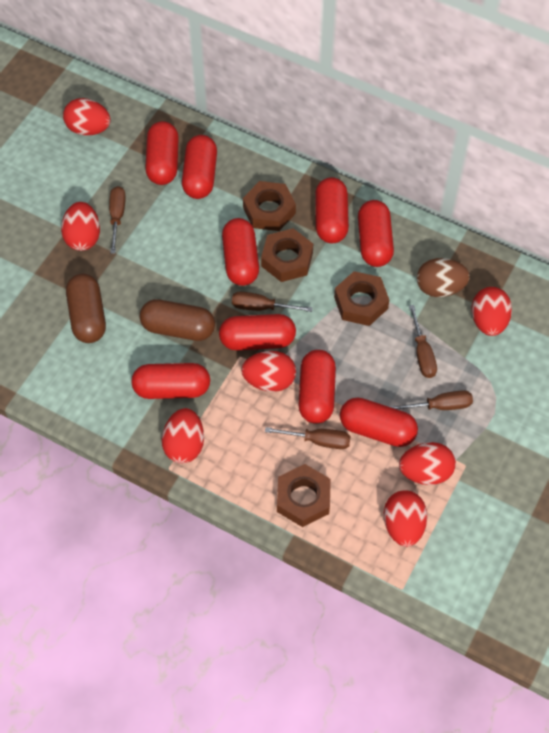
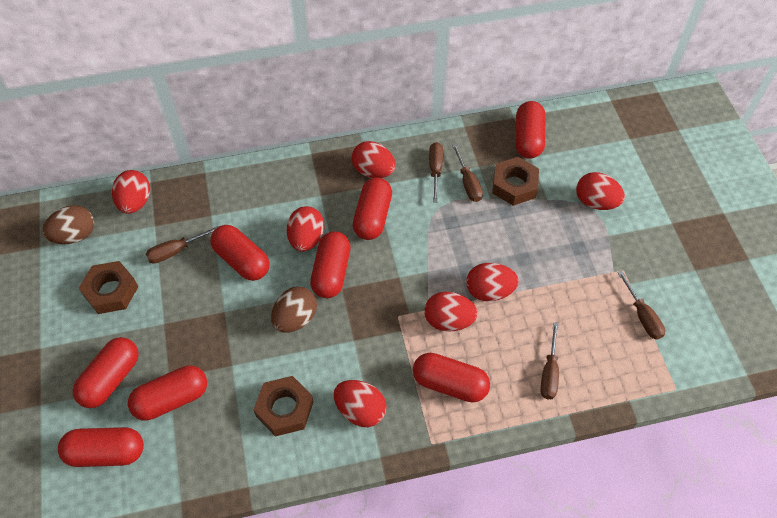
brown capsule: 2 -> 0
brown egg: 1 -> 2
brown nut: 4 -> 3
red capsule: 9 -> 8

